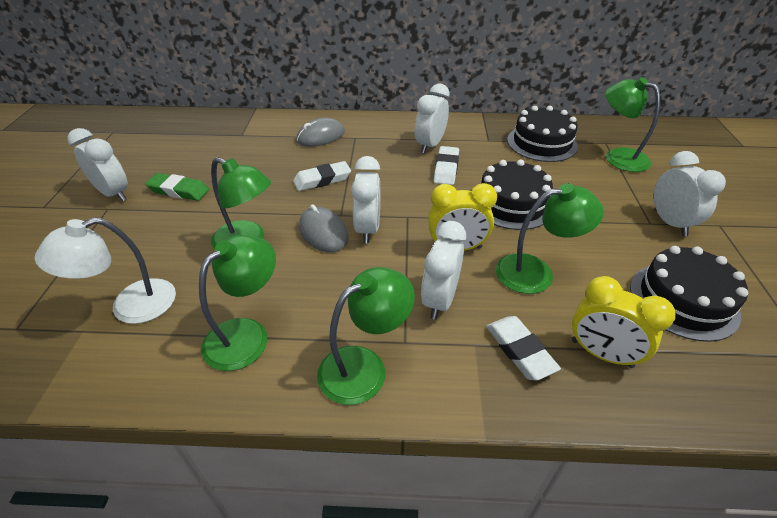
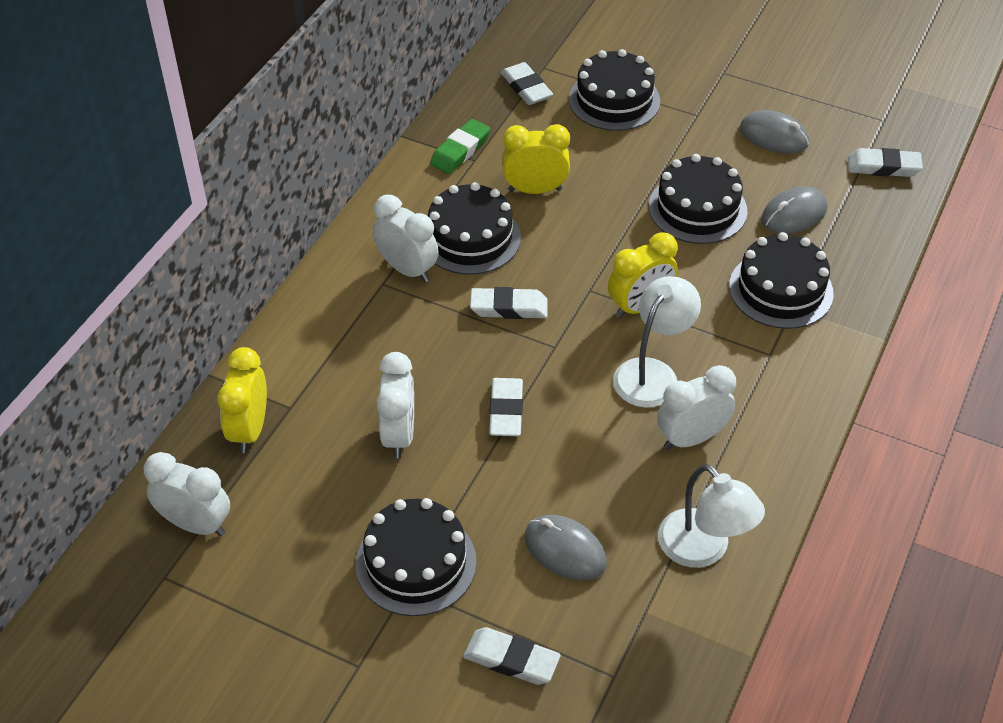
black cake: 3 -> 5
green lamp: 5 -> 0
grey mouse: 2 -> 3
white clock: 5 -> 4
white eraser: 3 -> 5
white lamp: 1 -> 2
yellow clock: 2 -> 3

